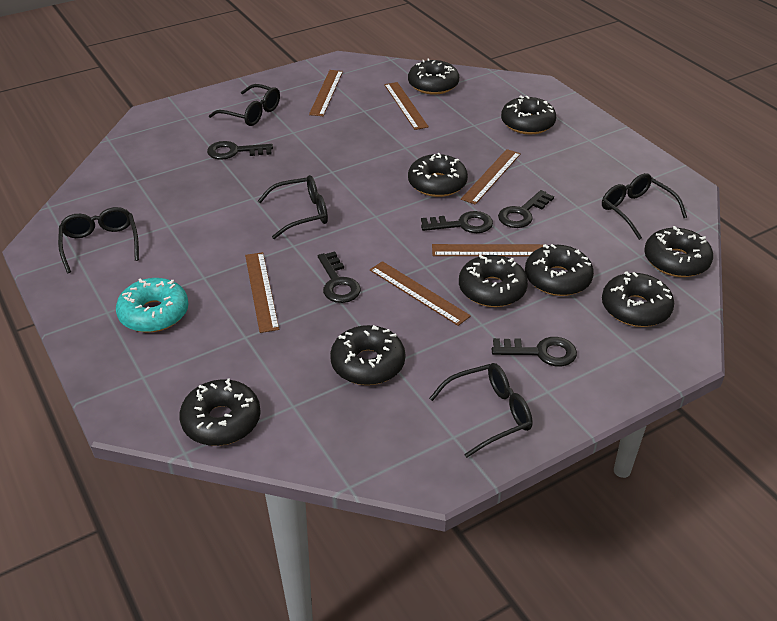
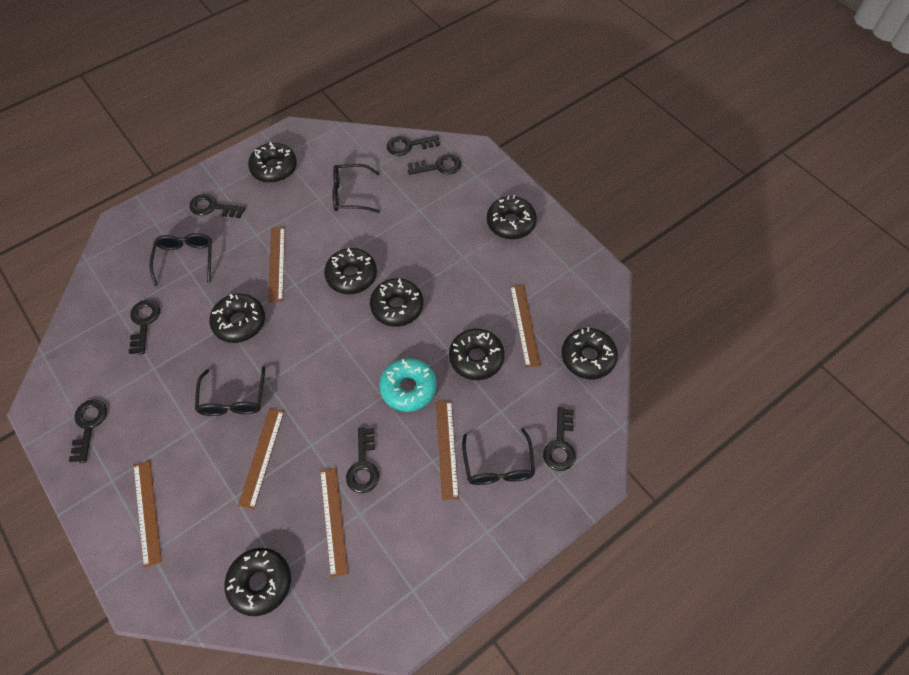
black donut: 9 -> 8
black glasses: 5 -> 4
black key: 5 -> 7

